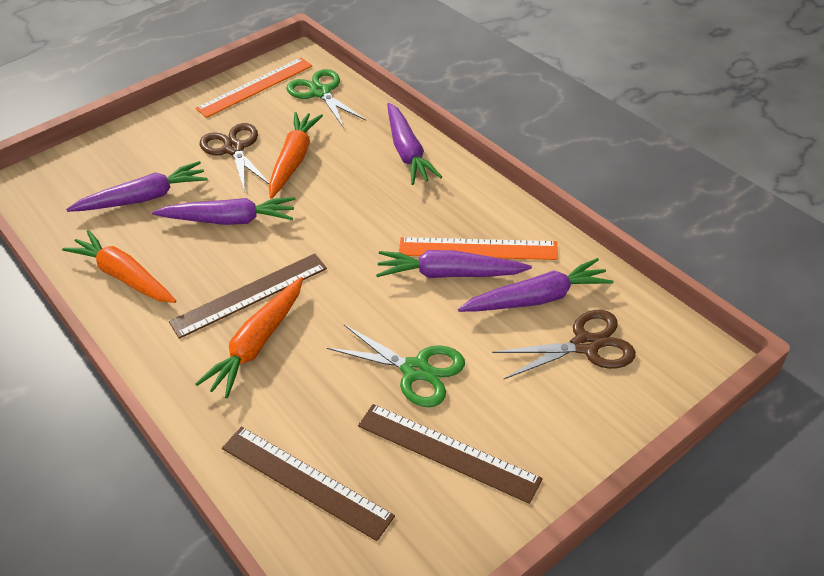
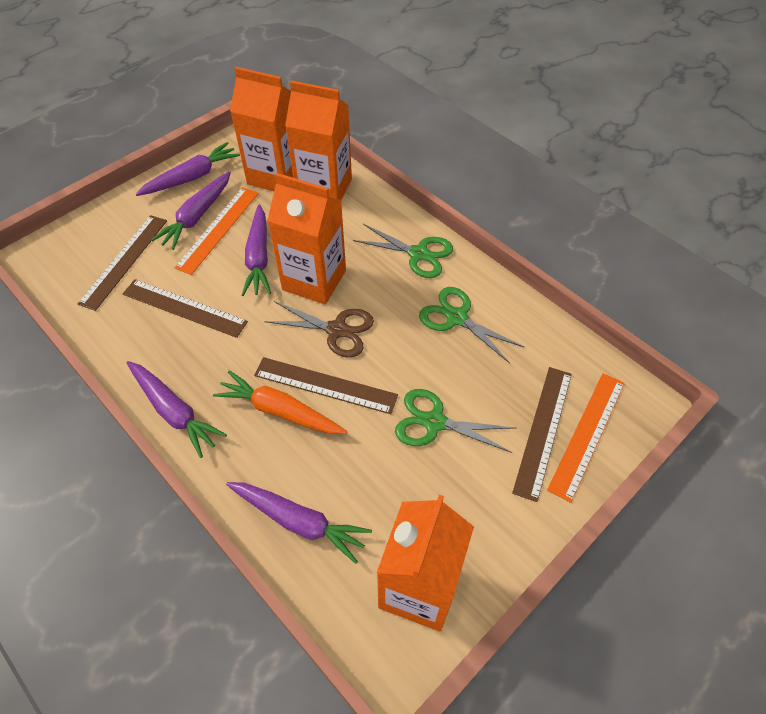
brown ruler: 3 -> 4
brown scissors: 2 -> 1
green scissors: 2 -> 3
orange carrot: 3 -> 1
orange carton: 0 -> 4

